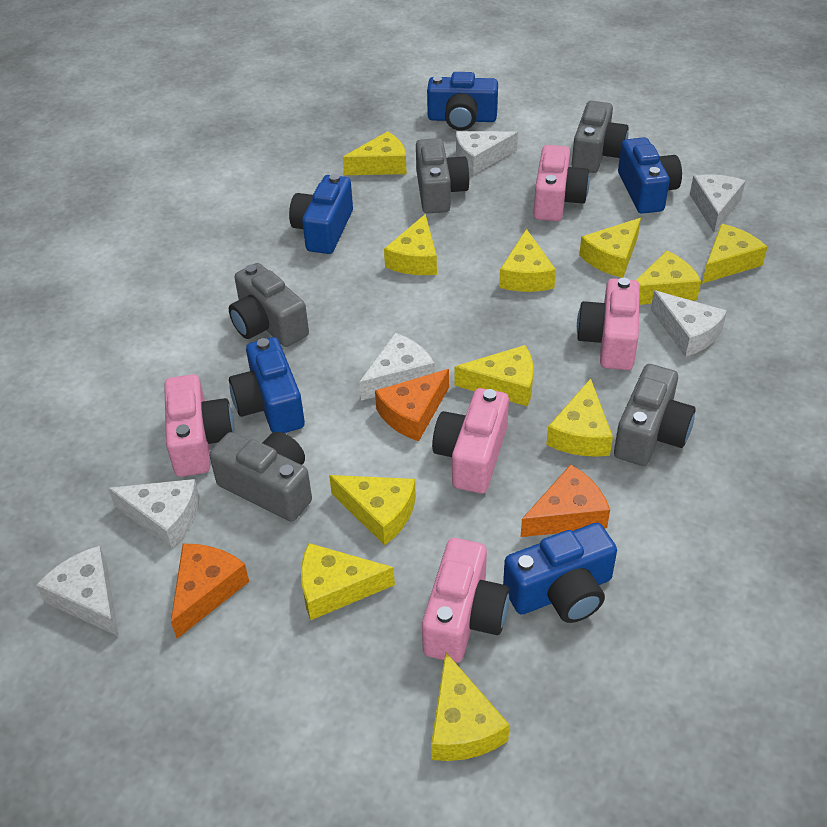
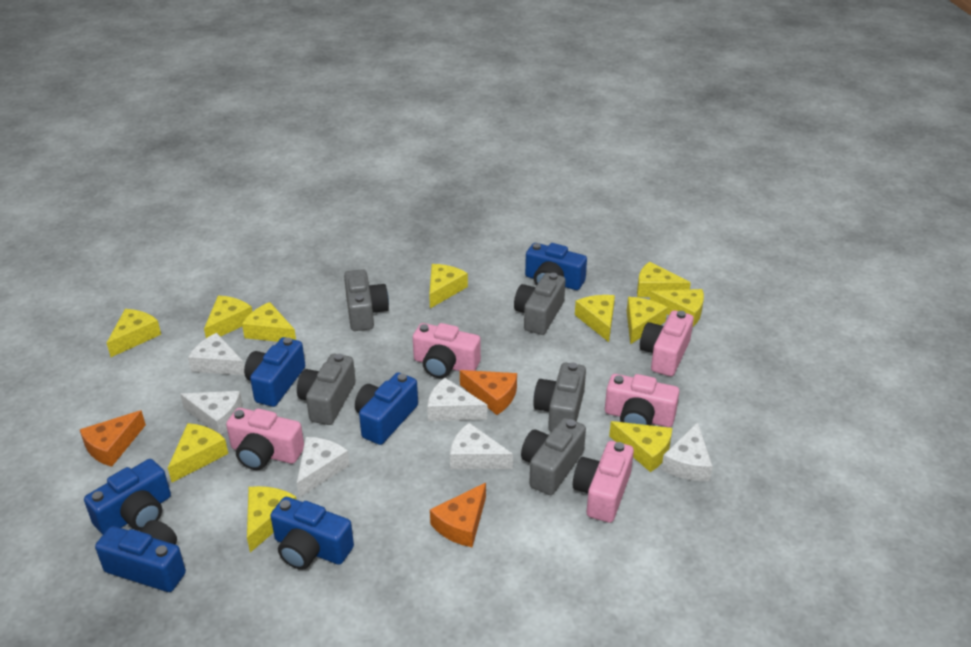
blue camera: 5 -> 6

